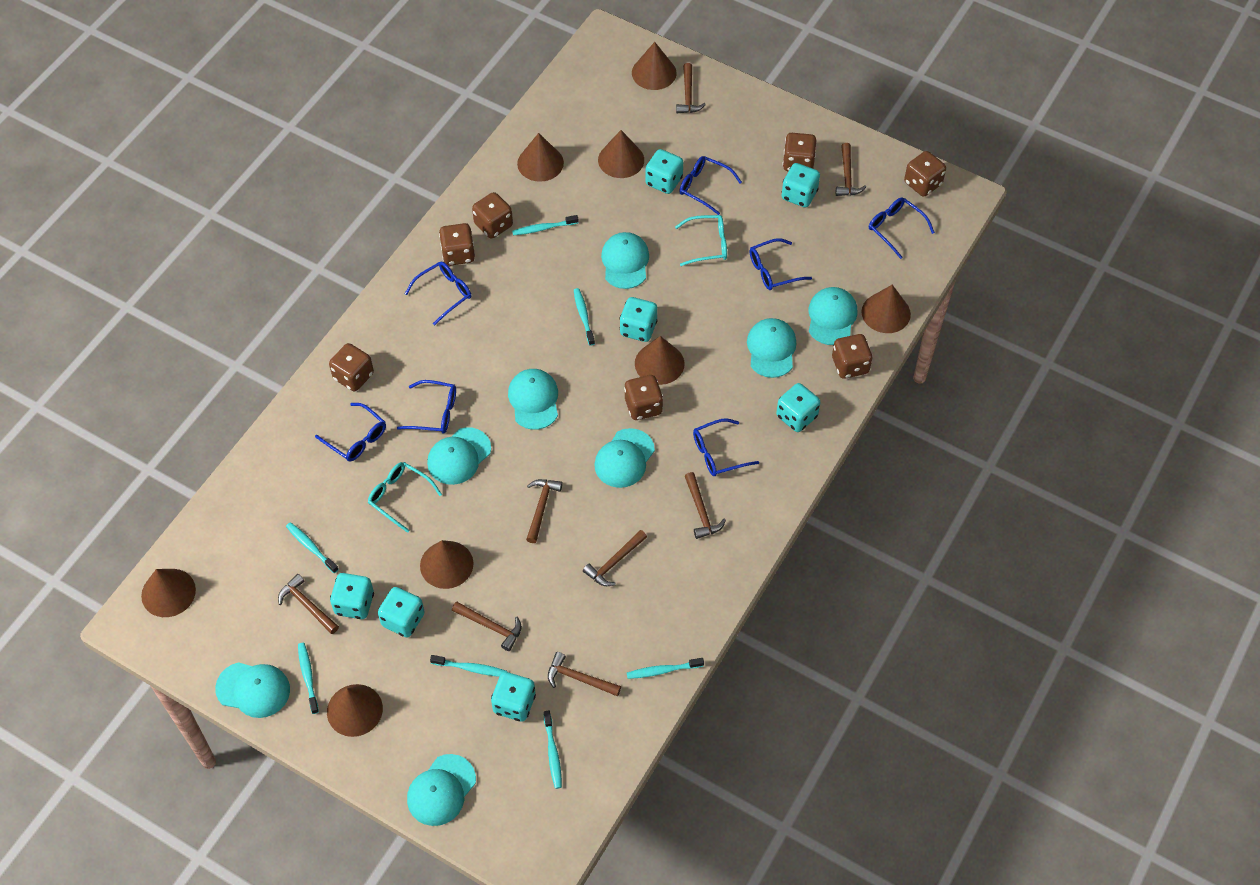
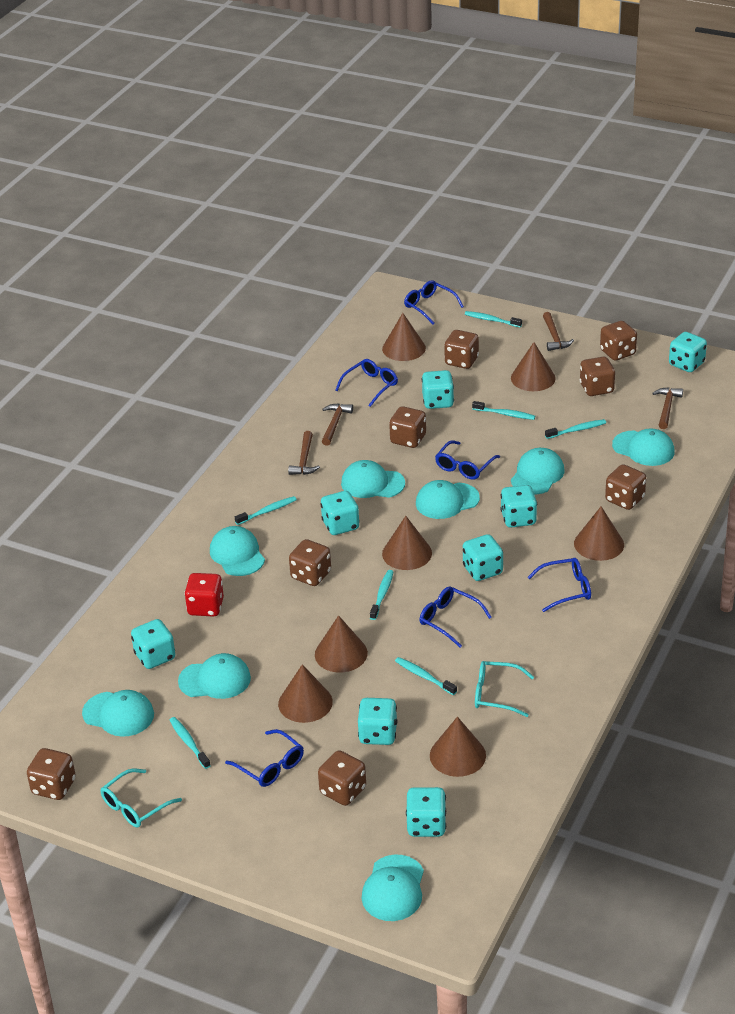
blue glasses: 7 -> 6
brown cone: 8 -> 7
brown dice: 7 -> 8
brown hammer: 8 -> 4
red dice: 0 -> 1
turquoise dice: 7 -> 8

